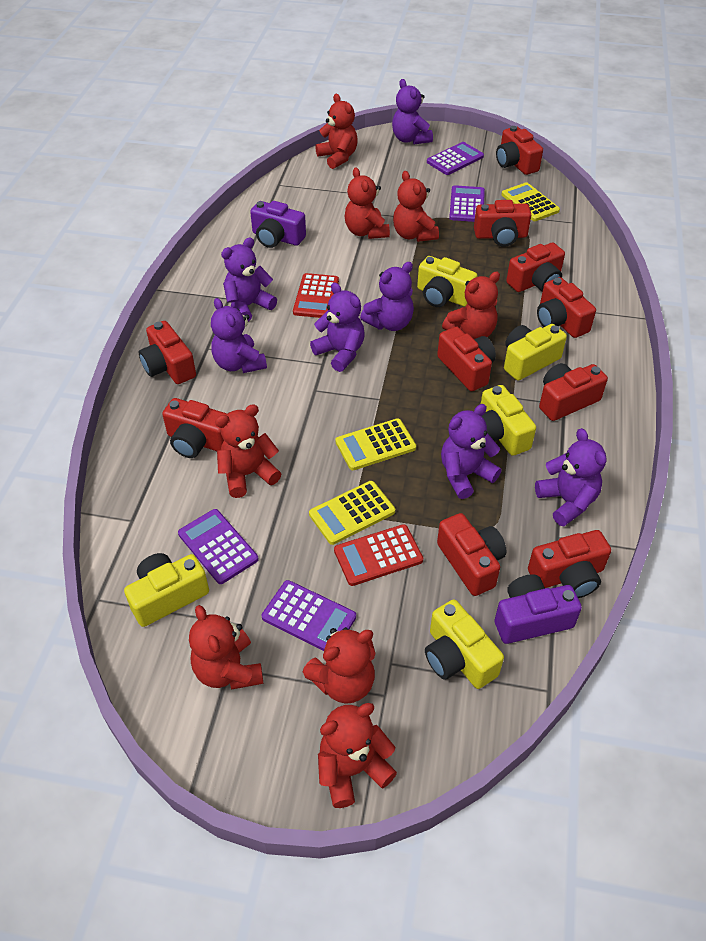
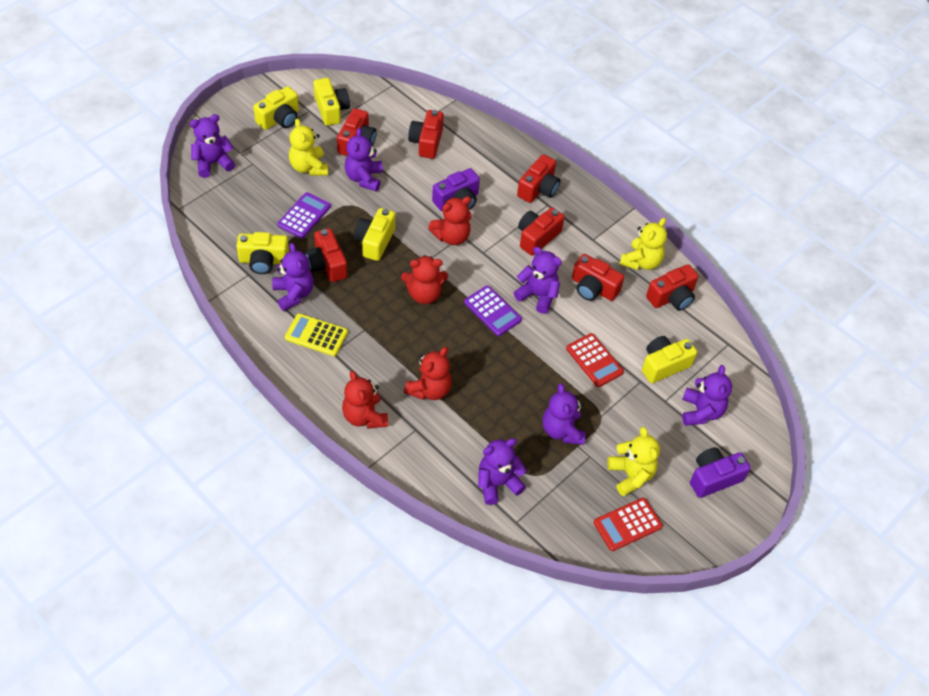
purple calculator: 4 -> 2
red camera: 10 -> 7
red teddy bear: 8 -> 4
yellow calculator: 3 -> 1
yellow teddy bear: 0 -> 3

